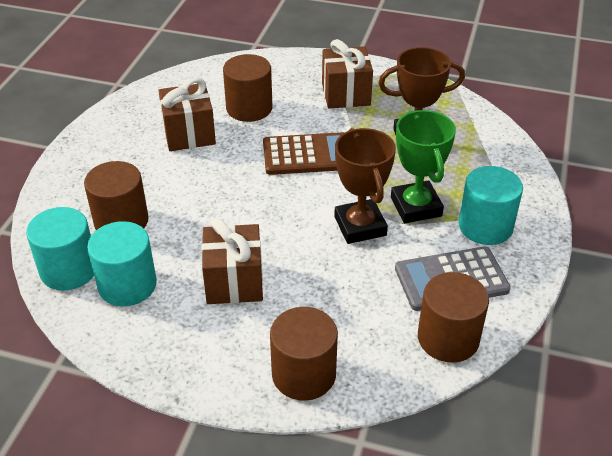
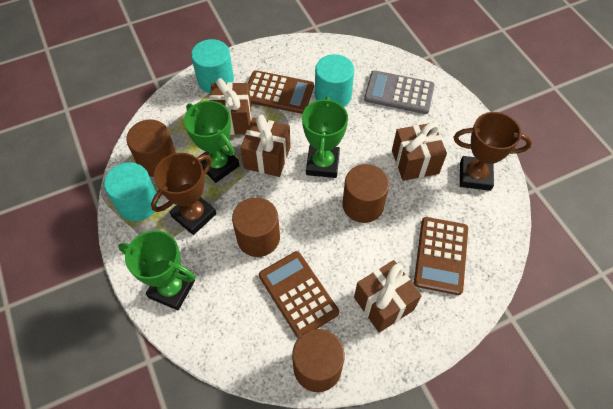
brown calculator: 1 -> 3
brown gift: 3 -> 4
green trophy: 1 -> 3

